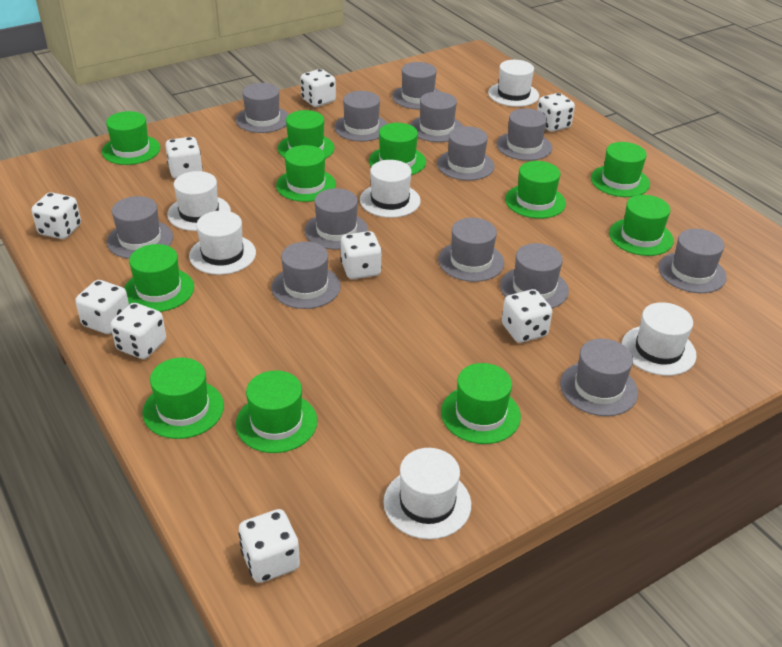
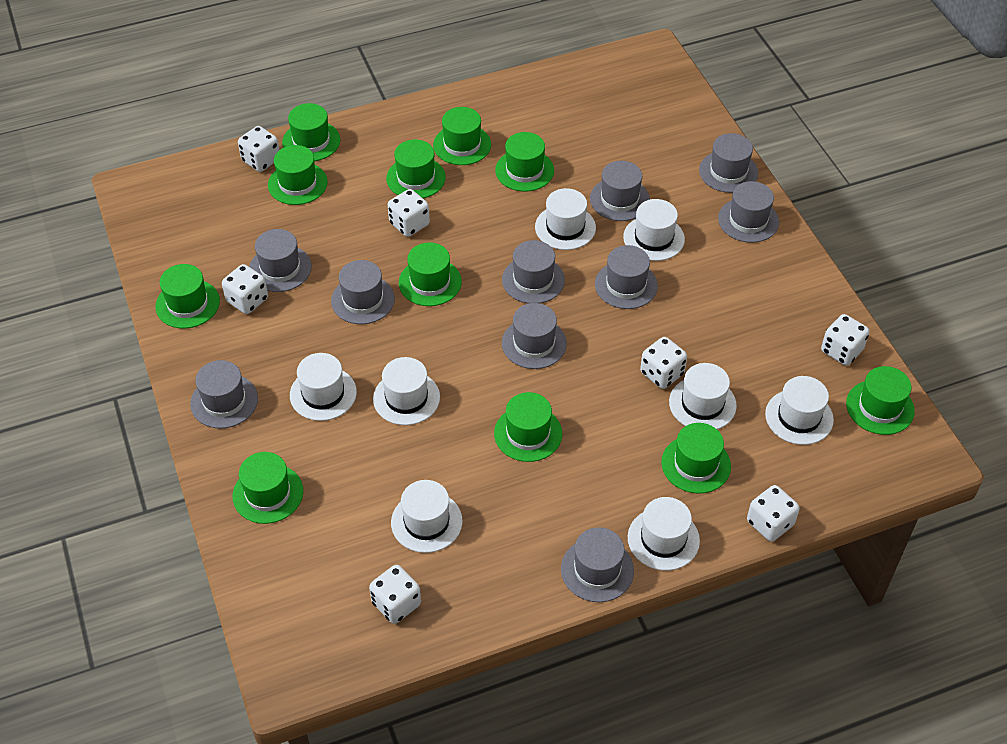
grey hat: 13 -> 10
white dice: 9 -> 7
white hat: 6 -> 8

